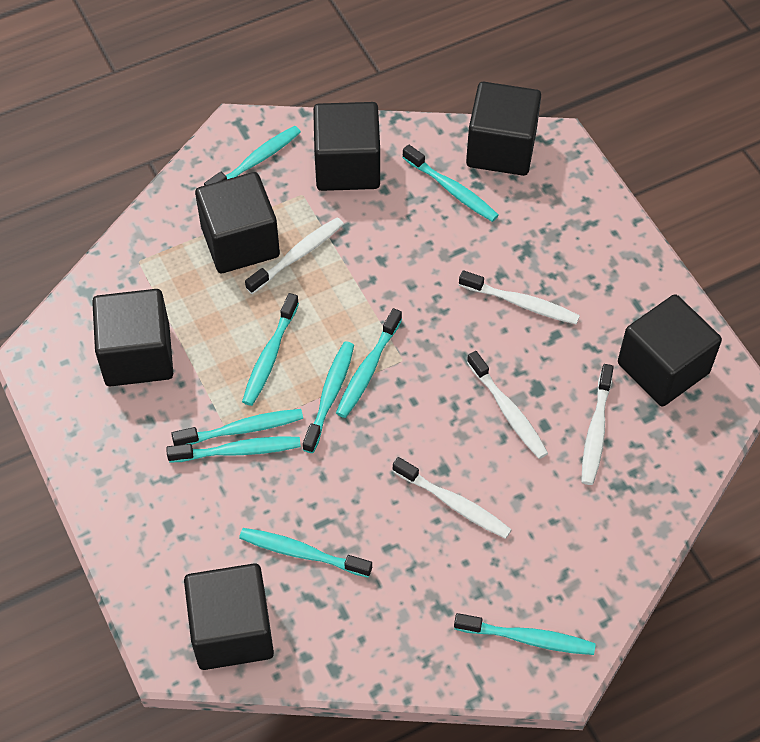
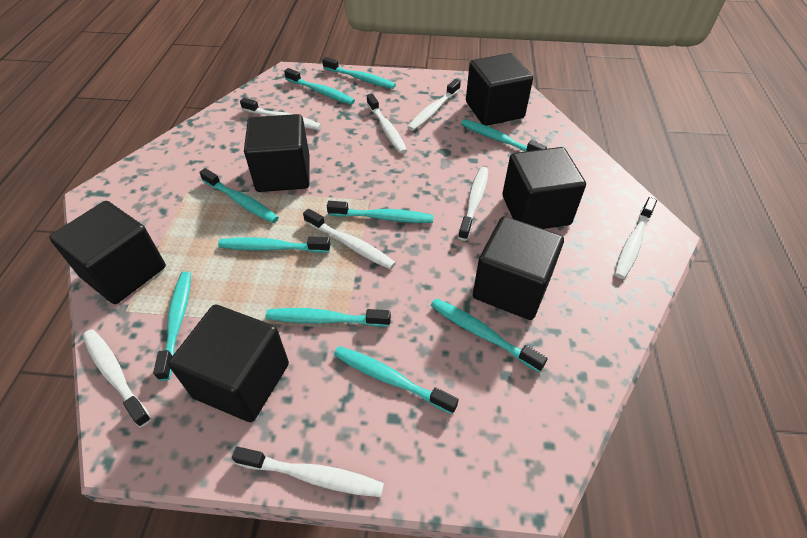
turquoise toothbrush: 9 -> 10
white toothbrush: 5 -> 8

